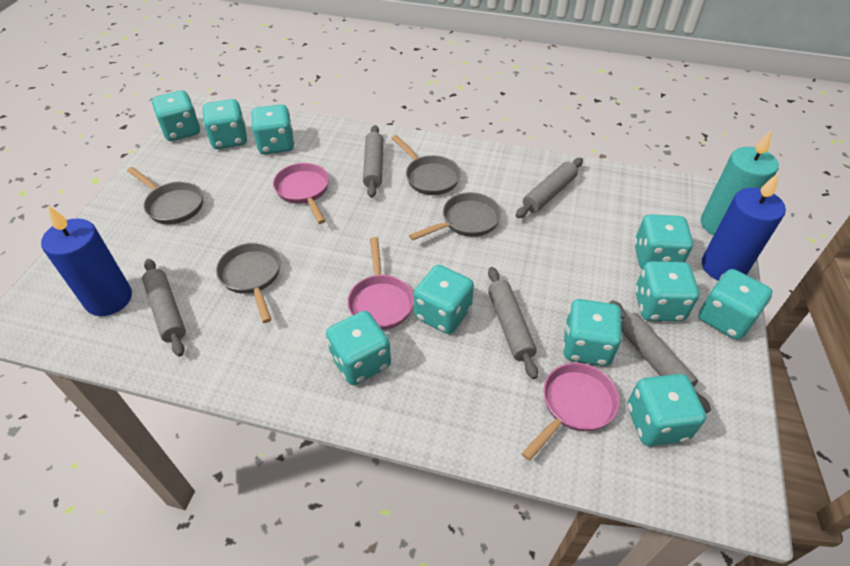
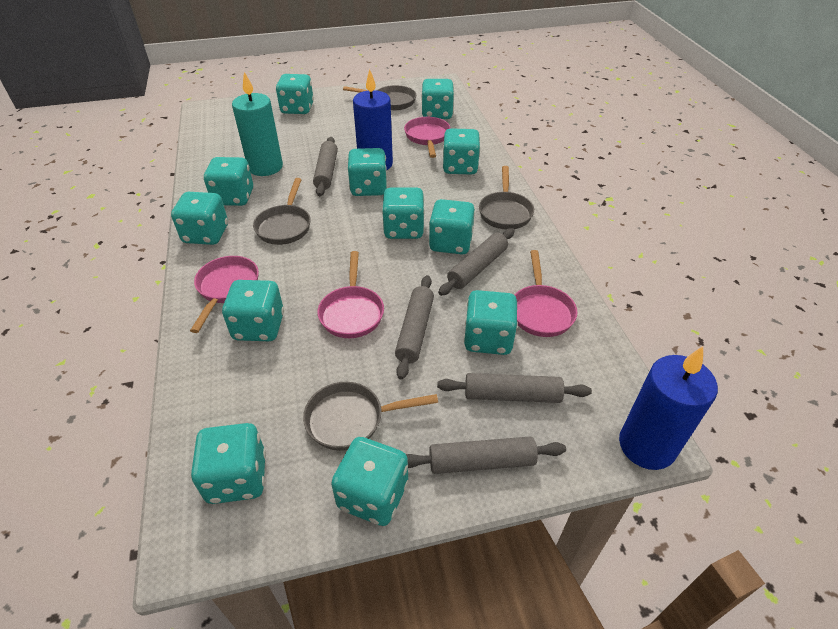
pink pan: 3 -> 4
turquoise dice: 10 -> 12

